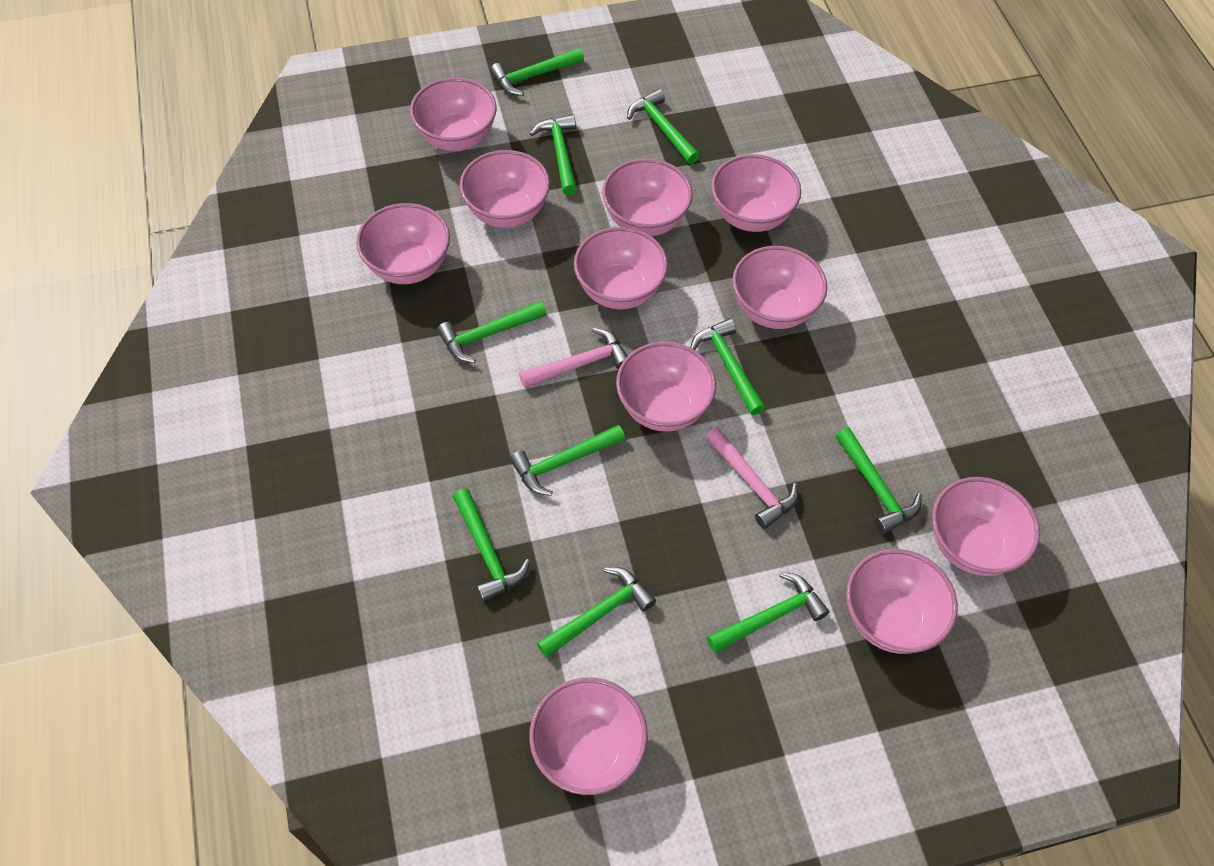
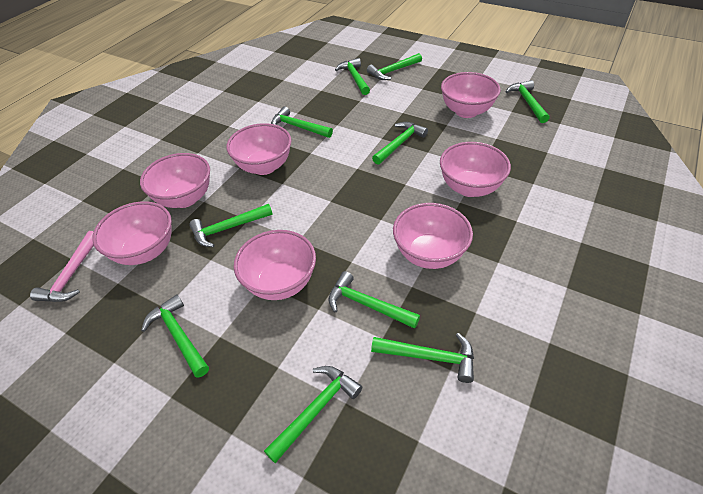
pink bowl: 11 -> 7
pink hammer: 2 -> 1

